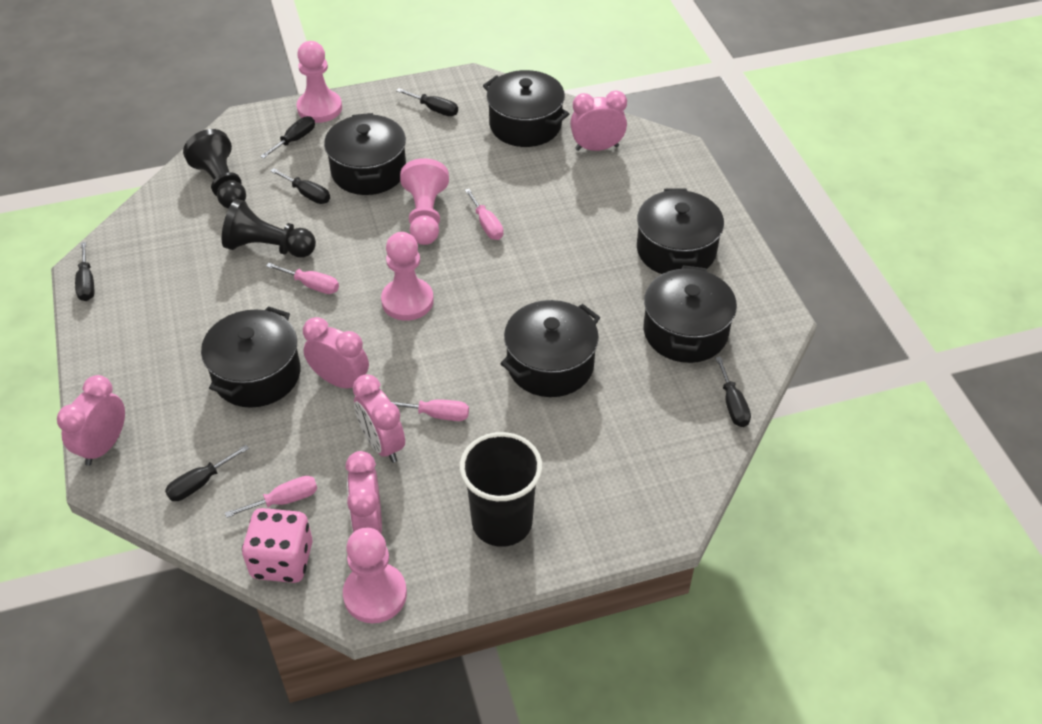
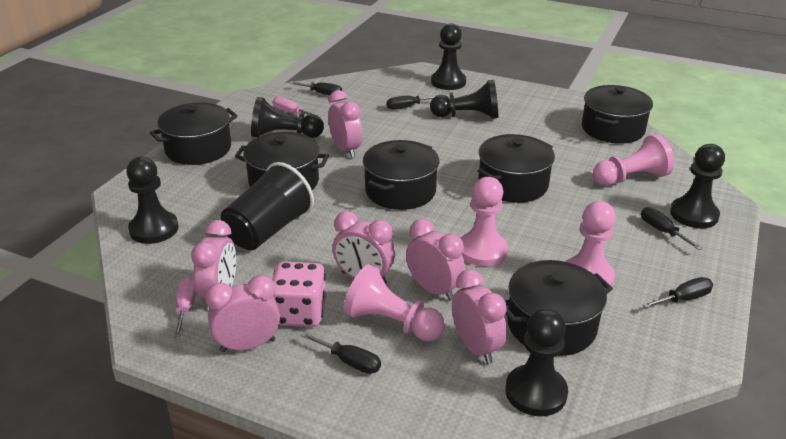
black pawn: 2 -> 6
black screwdriver: 6 -> 5
pink clock: 5 -> 6
pink screwdriver: 4 -> 2

